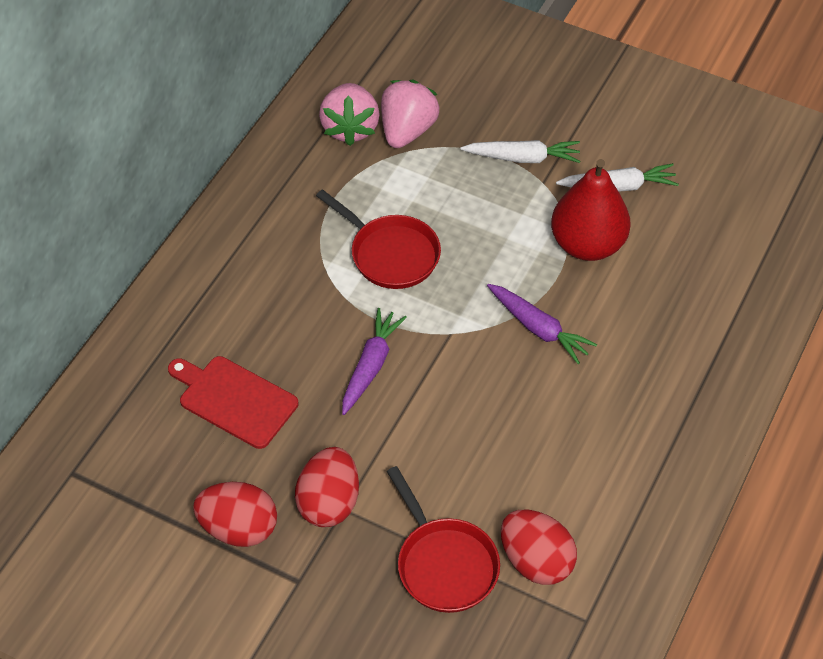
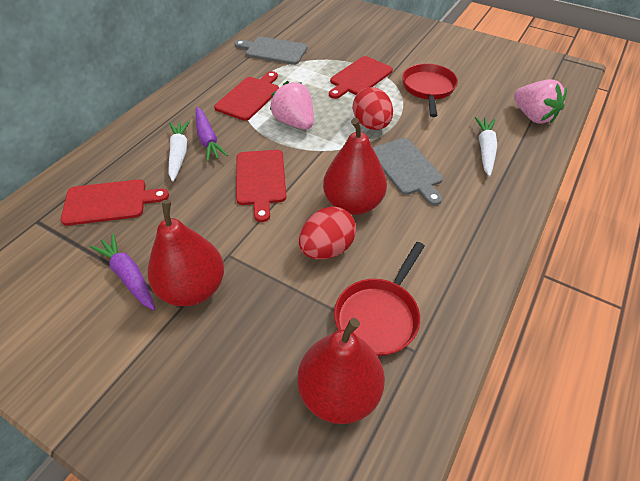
grey cutting board: 0 -> 2
red cutting board: 1 -> 4
red egg: 3 -> 2
red pear: 1 -> 3

